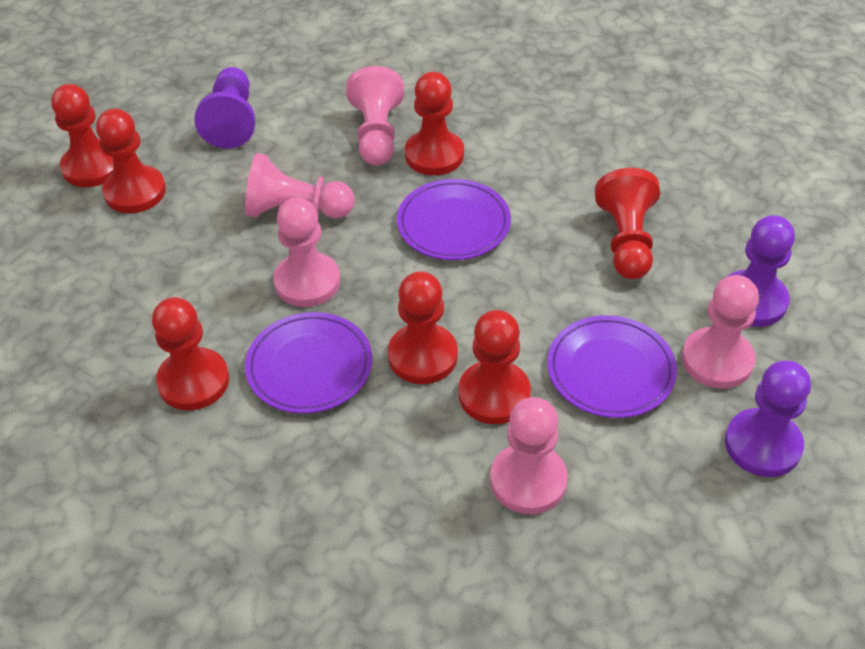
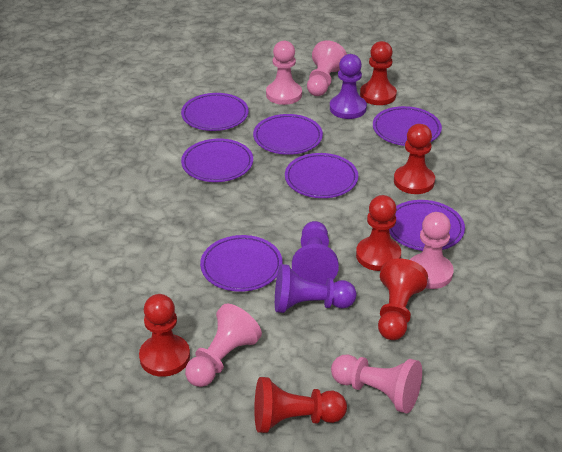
purple plate: 3 -> 7
red pawn: 7 -> 6

